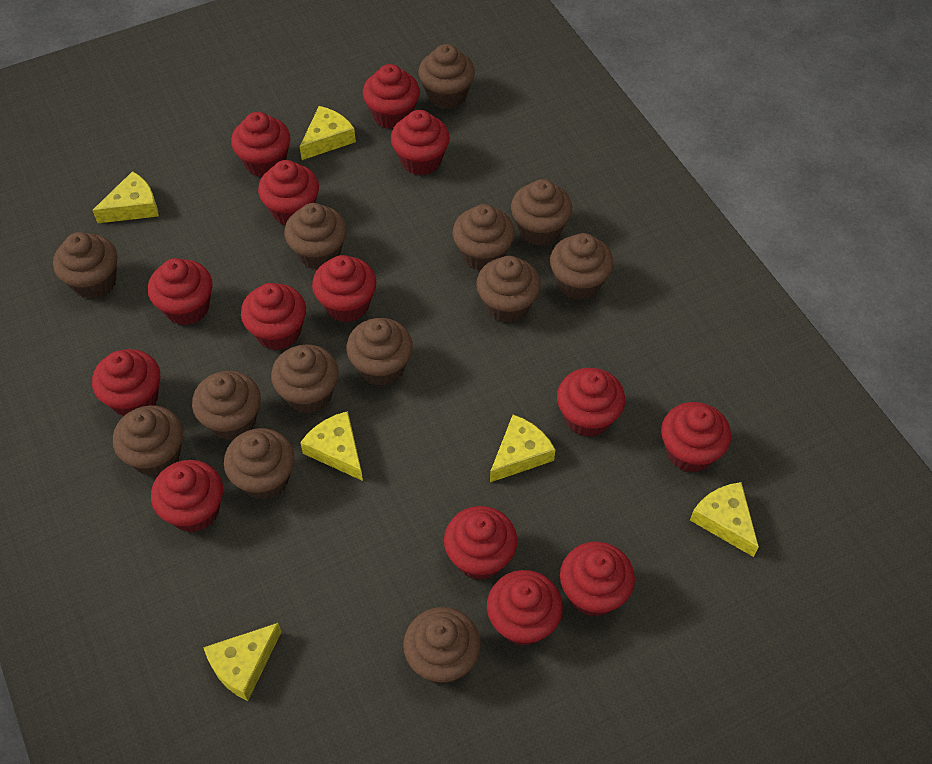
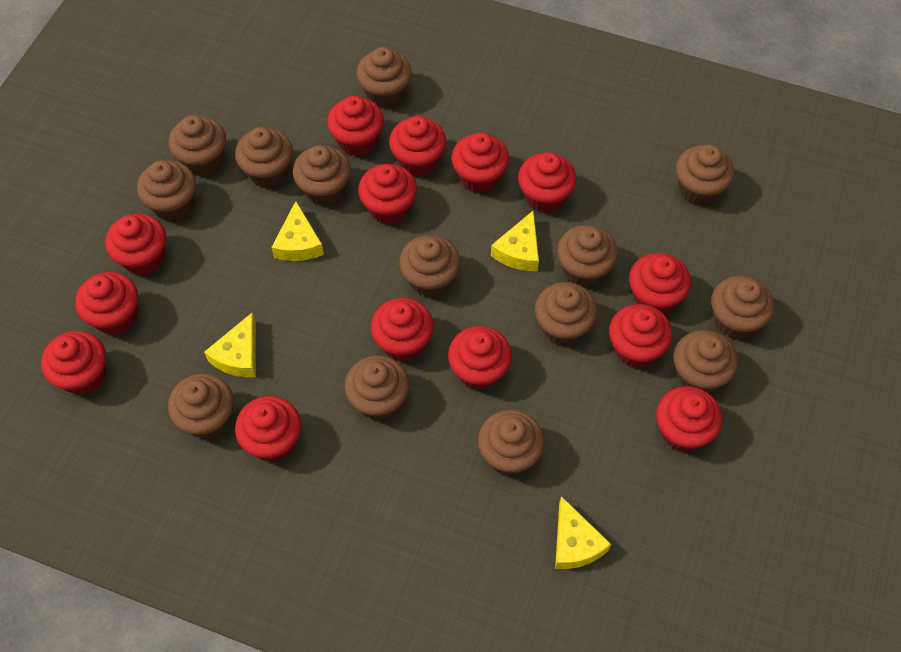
brown cupcake: 13 -> 14
yellow cheese: 6 -> 4

